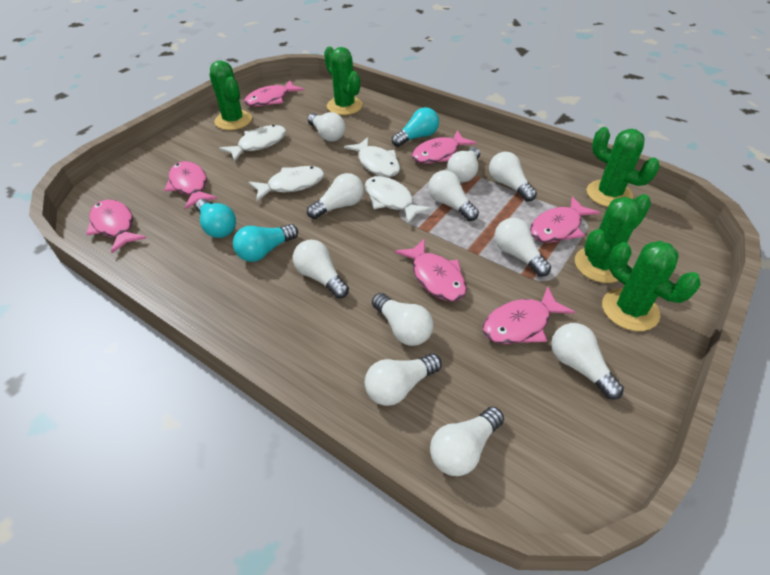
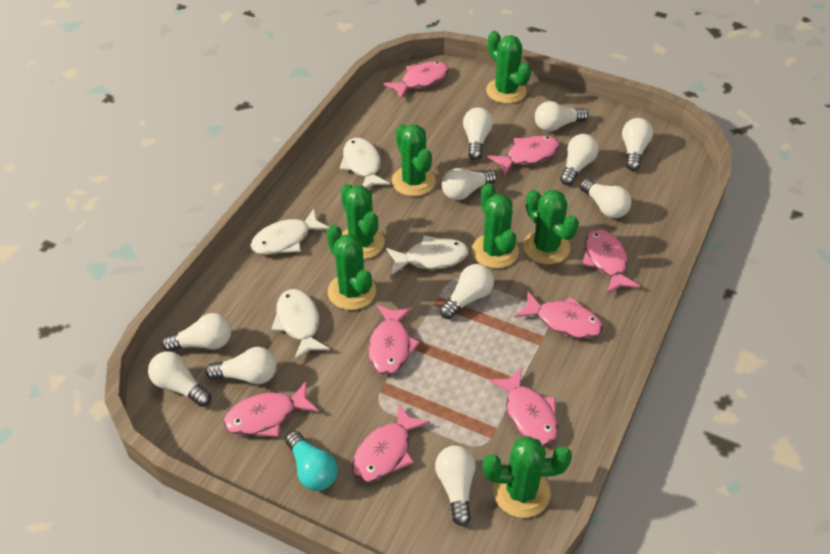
green cactus: 5 -> 7
pink fish: 7 -> 8
turquoise light bulb: 3 -> 1

